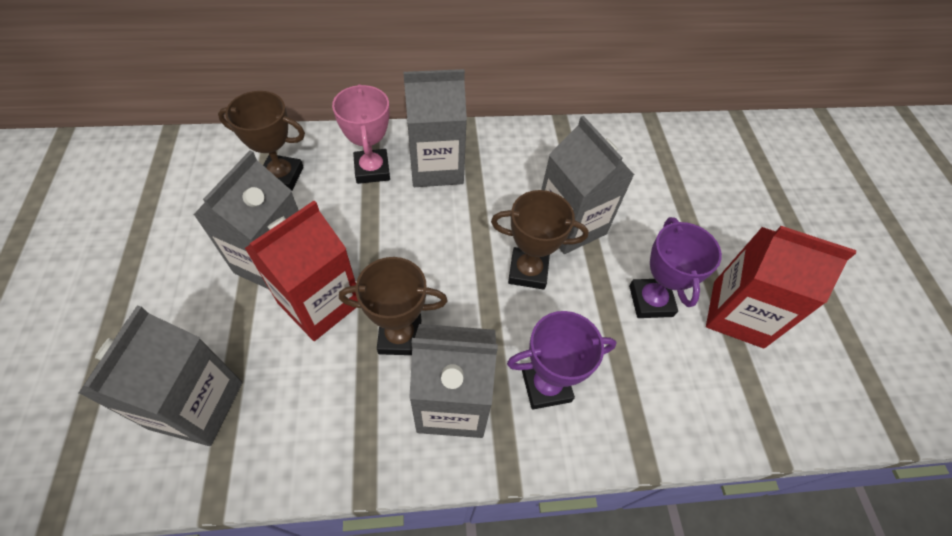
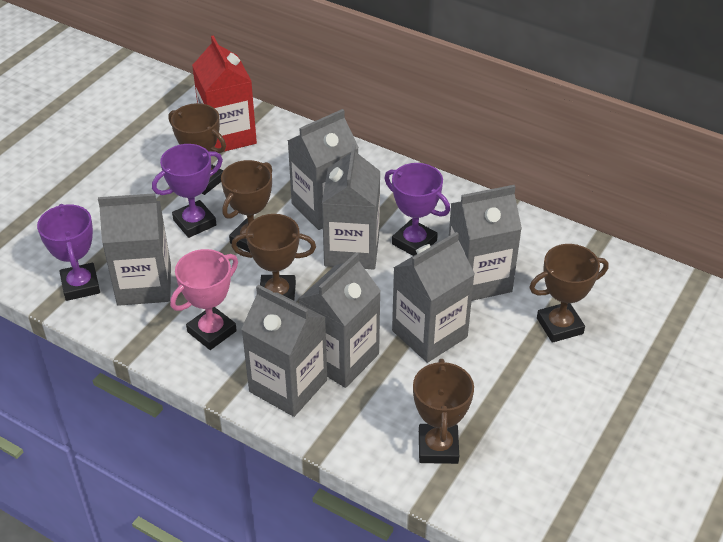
brown trophy: 3 -> 5
grey carton: 5 -> 7
purple trophy: 2 -> 3
red carton: 2 -> 1

